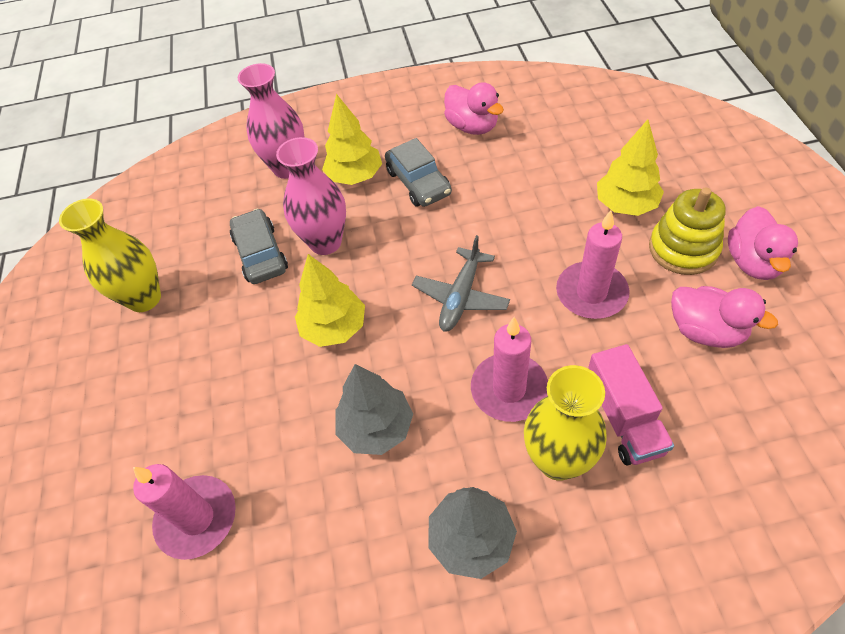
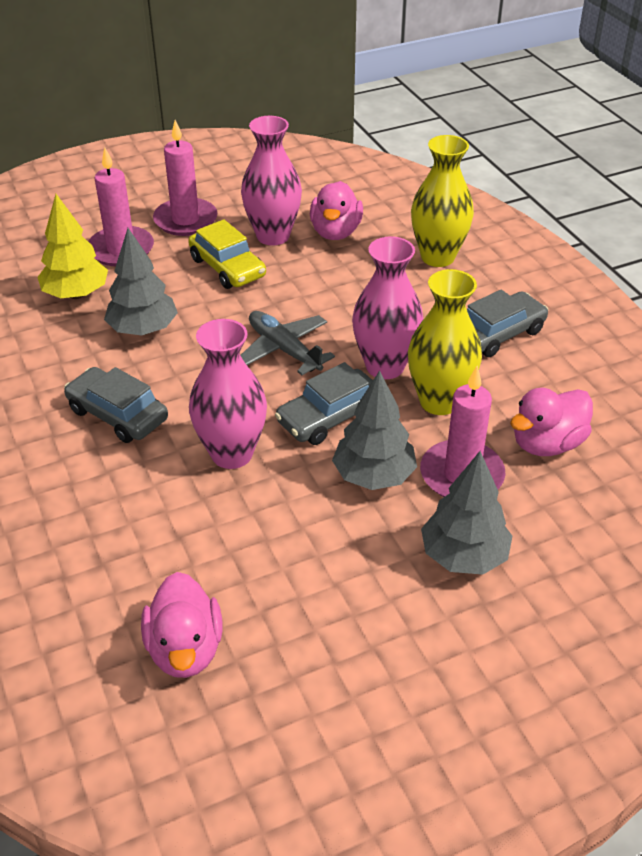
grey car: 2 -> 3
grey tree: 2 -> 3
pink truck: 1 -> 0
pink vase: 2 -> 3
yellow car: 0 -> 1
yellow stacking toy: 1 -> 0
yellow tree: 3 -> 1

